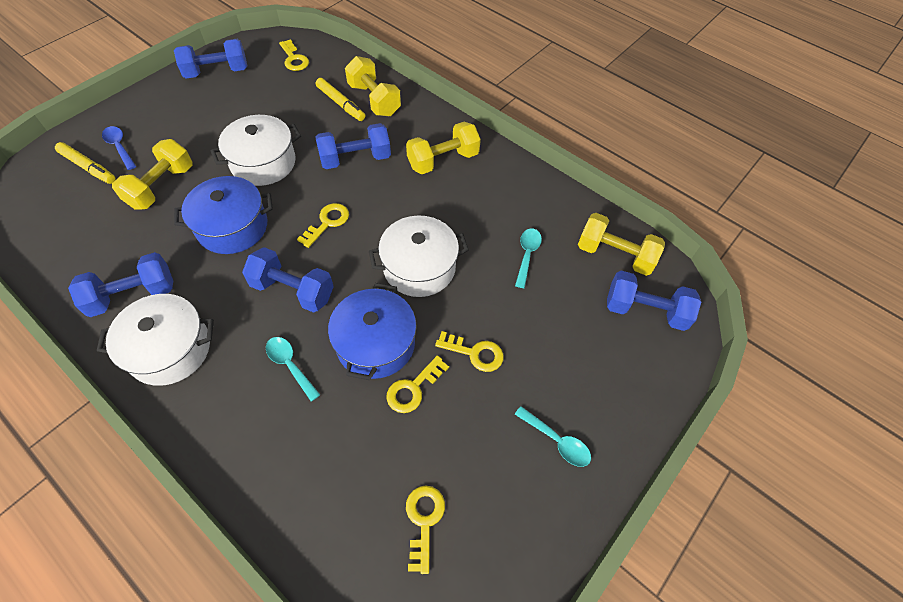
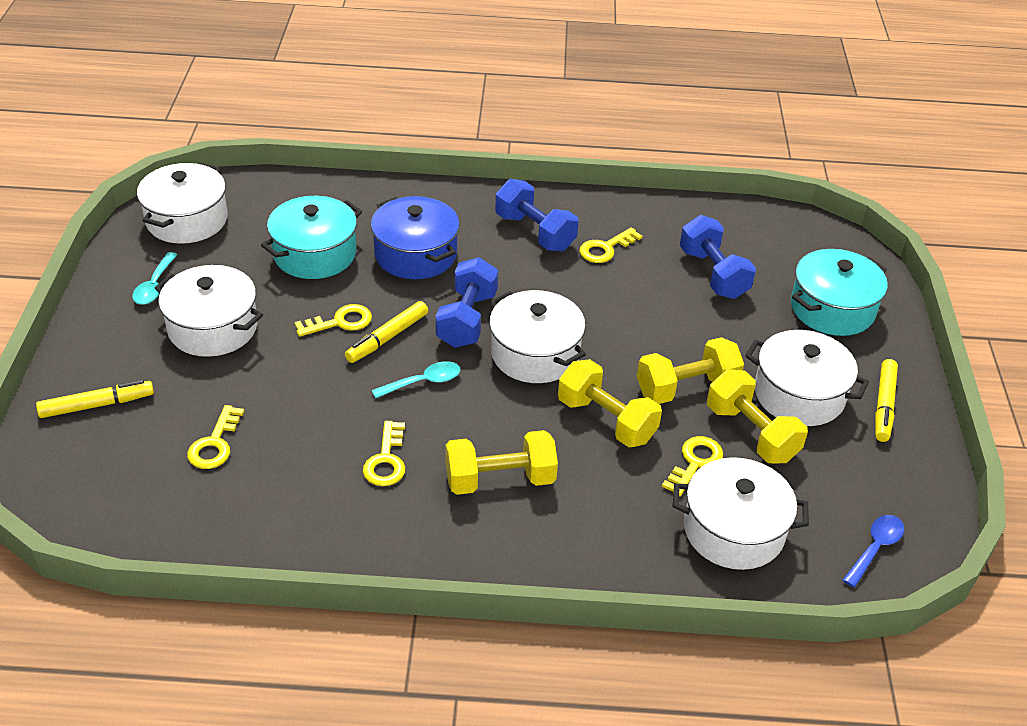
blue dumbbell: 5 -> 3
blue pot: 2 -> 1
turquoise pot: 0 -> 2
turquoise spoon: 3 -> 2
white pot: 3 -> 5
yellow marker: 2 -> 3

